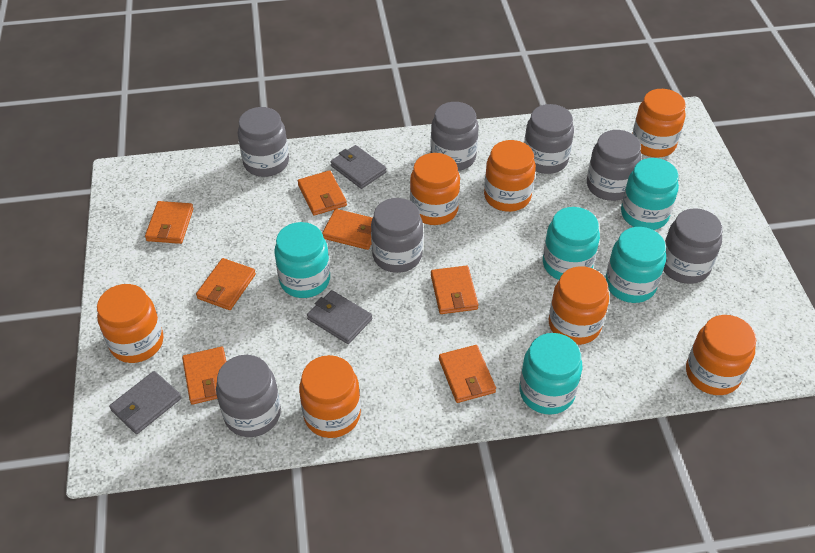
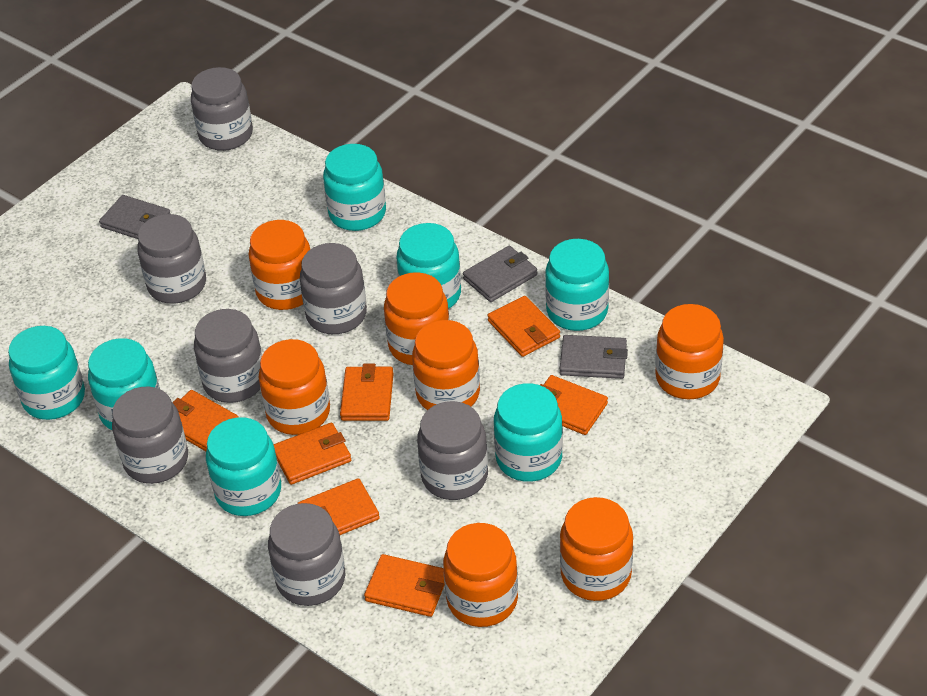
turquoise jar: 5 -> 7

